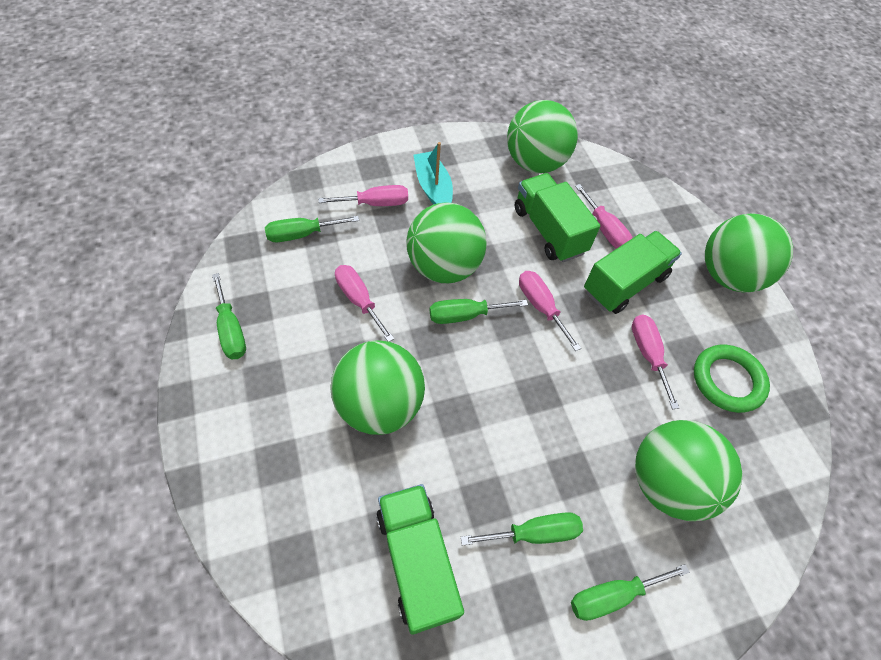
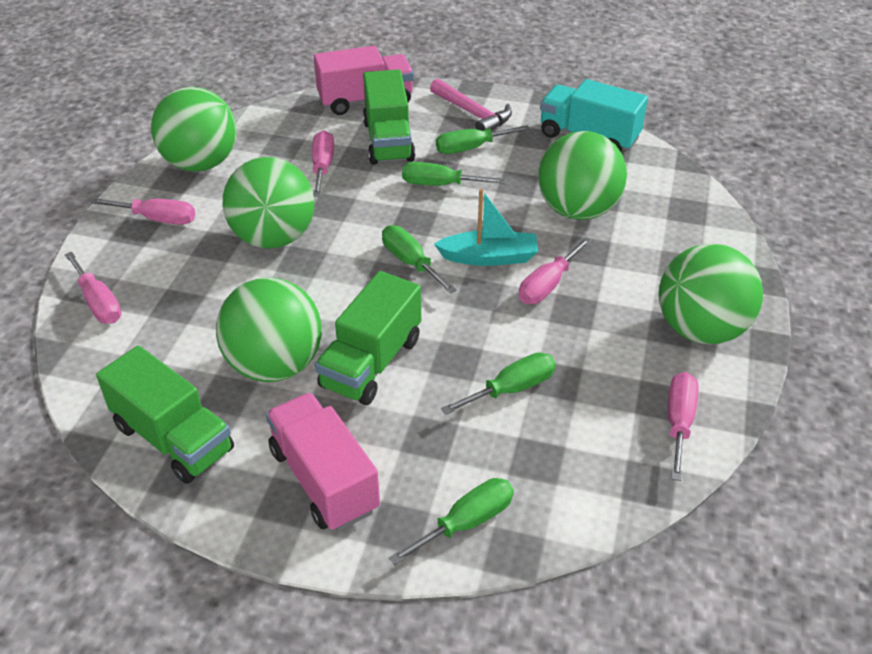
green ring: 1 -> 0
pink hammer: 0 -> 1
pink truck: 0 -> 2
turquoise truck: 0 -> 1

